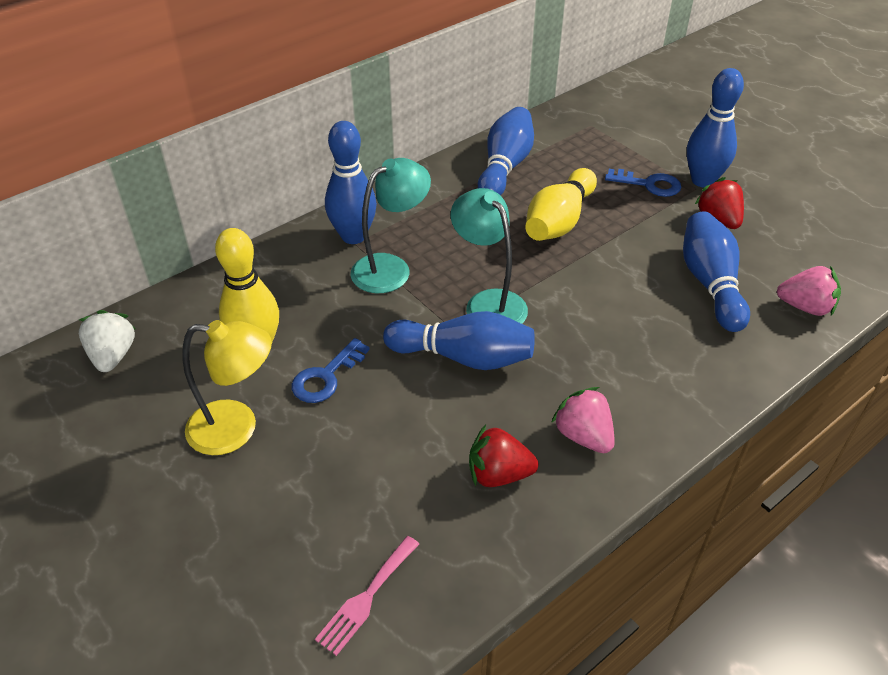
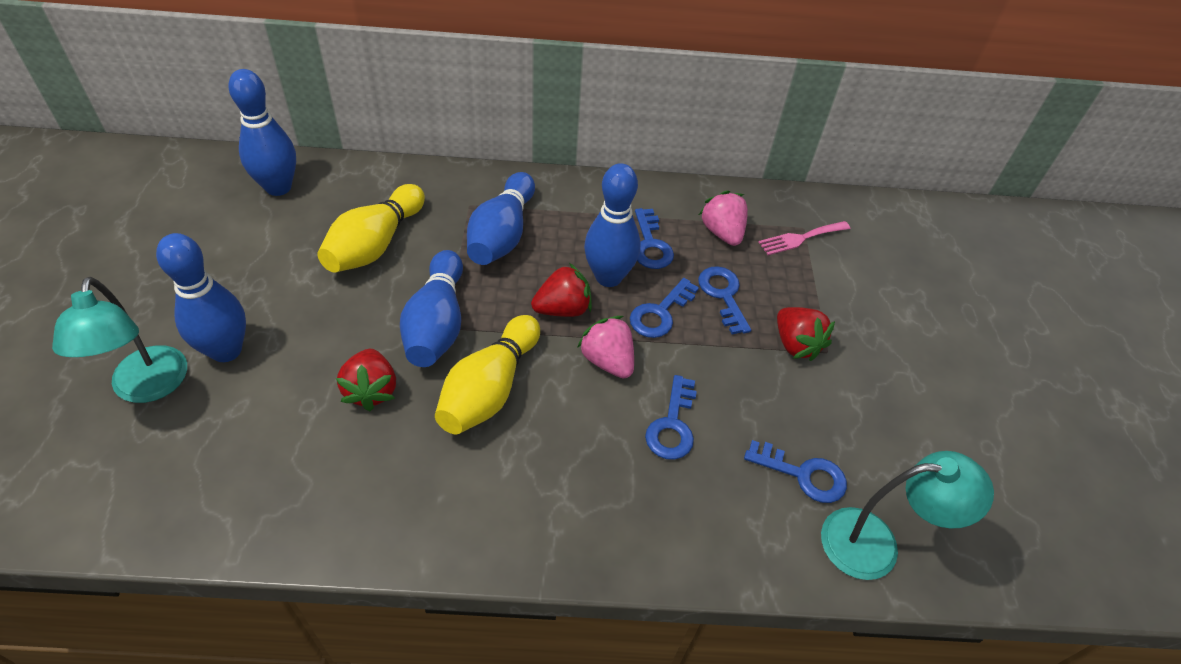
blue key: 2 -> 5
red strawberry: 2 -> 3
white strawberry: 1 -> 0
yellow lamp: 1 -> 0

